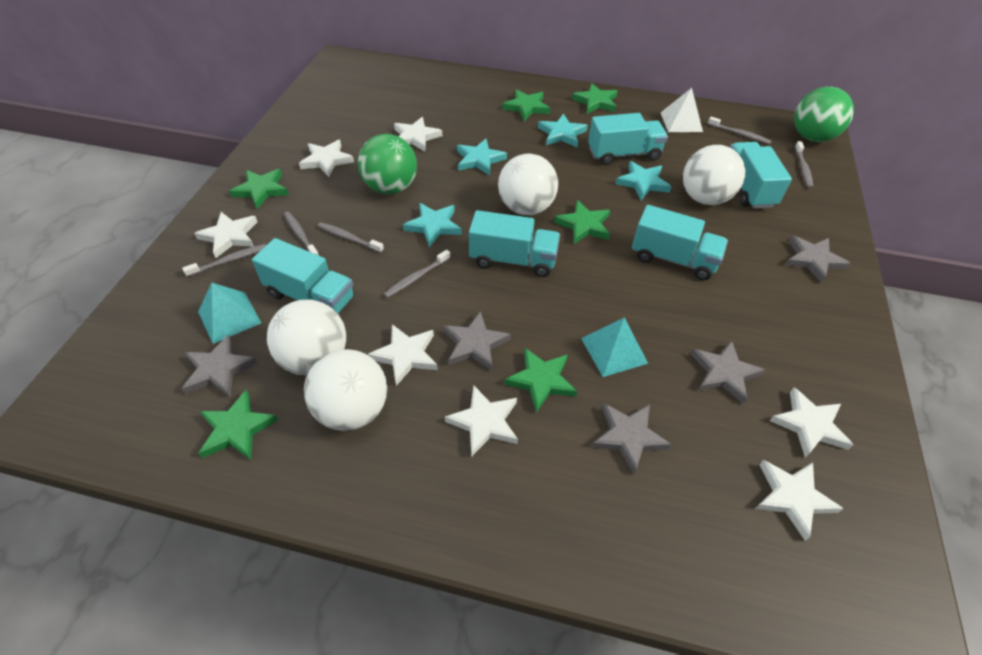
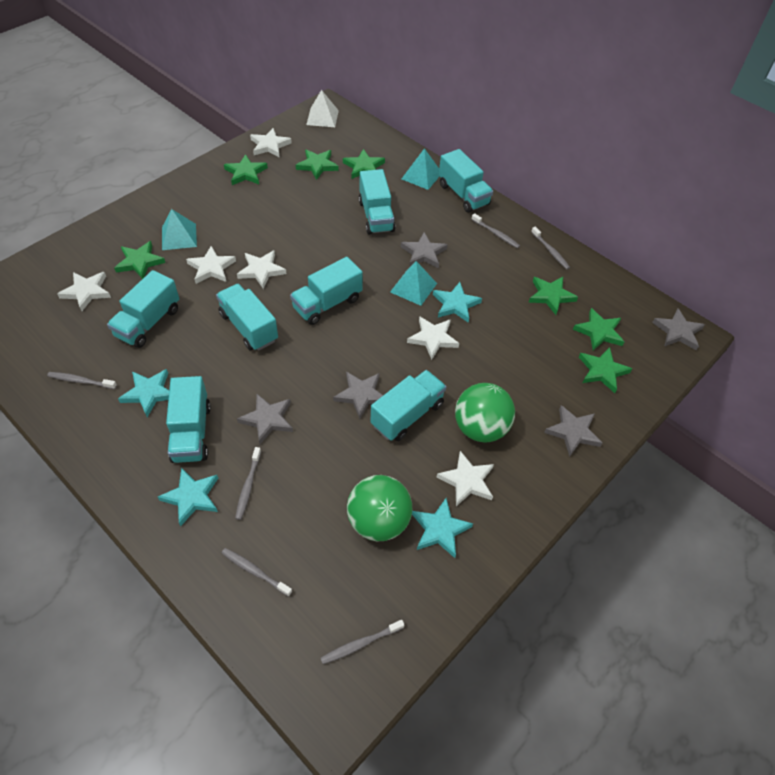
green star: 6 -> 7
turquoise pyramid: 2 -> 3
turquoise truck: 5 -> 7
white ball: 4 -> 0
white star: 7 -> 6

